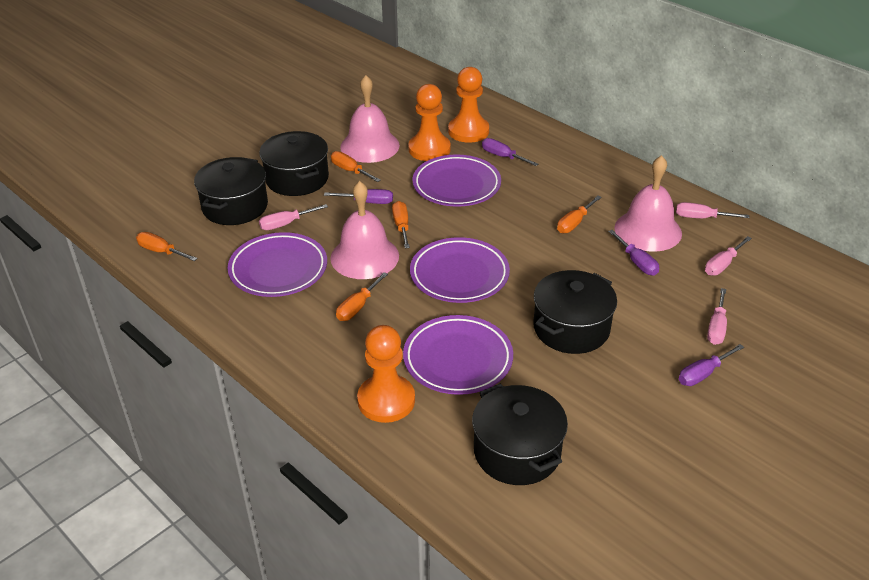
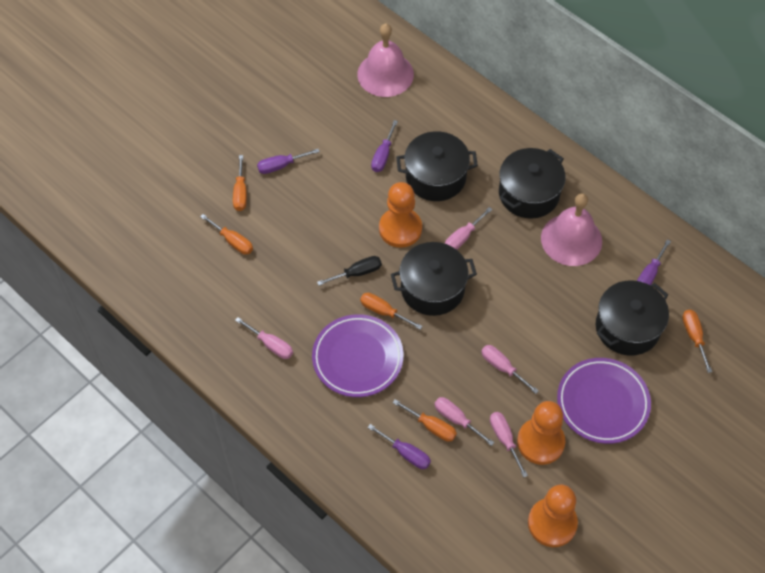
black screwdriver: 0 -> 1
pink bell: 3 -> 2
pink screwdriver: 4 -> 5
purple plate: 4 -> 2

